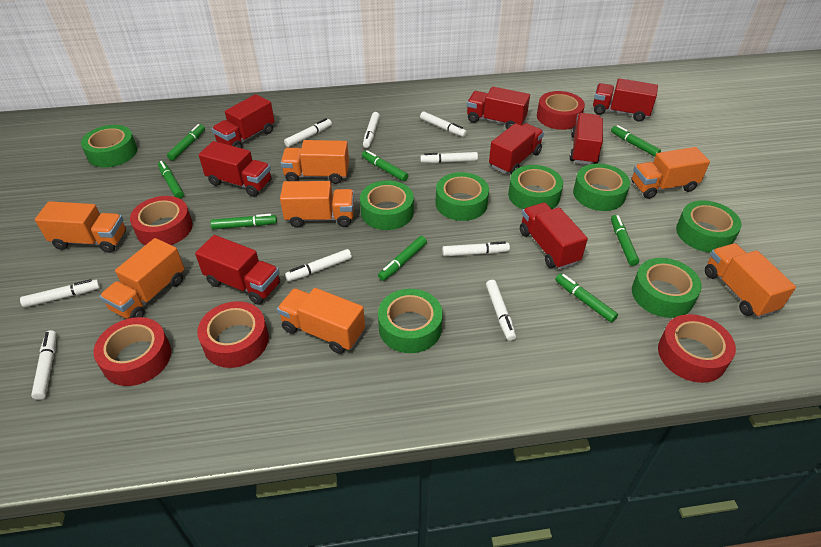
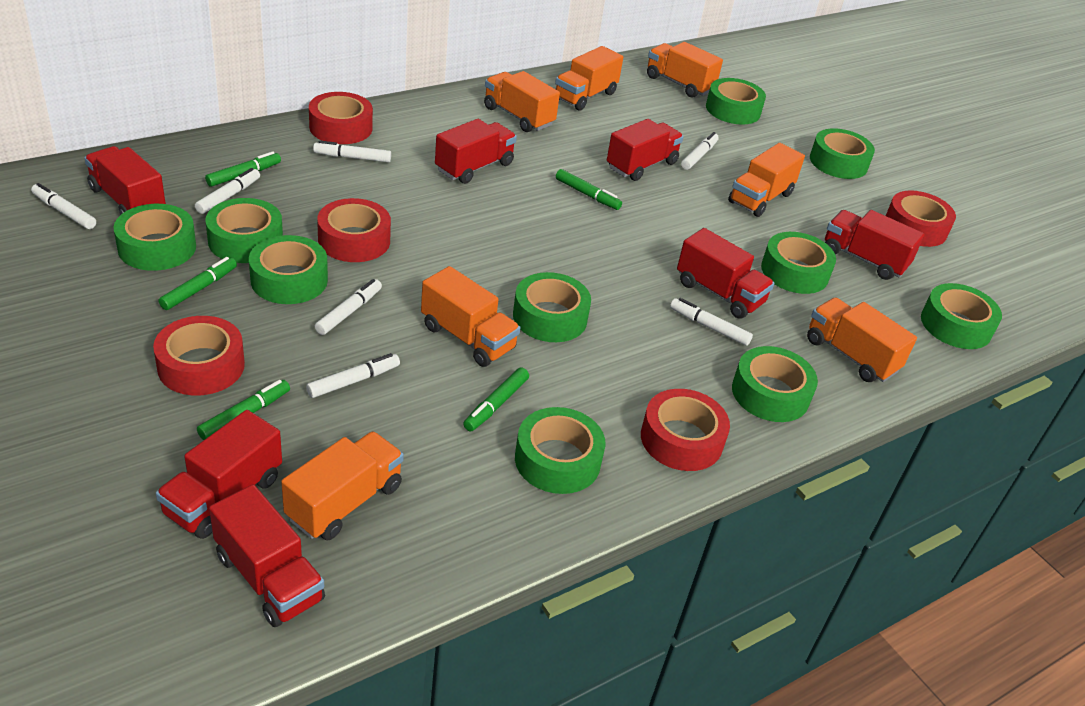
green marker: 8 -> 5
green tape: 8 -> 10
red truck: 8 -> 7
white marker: 9 -> 7

